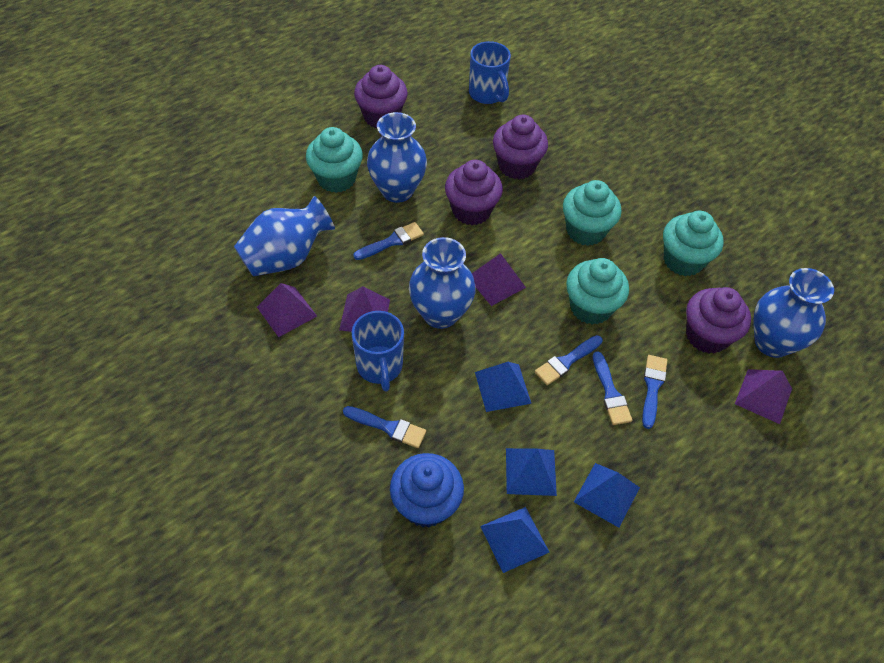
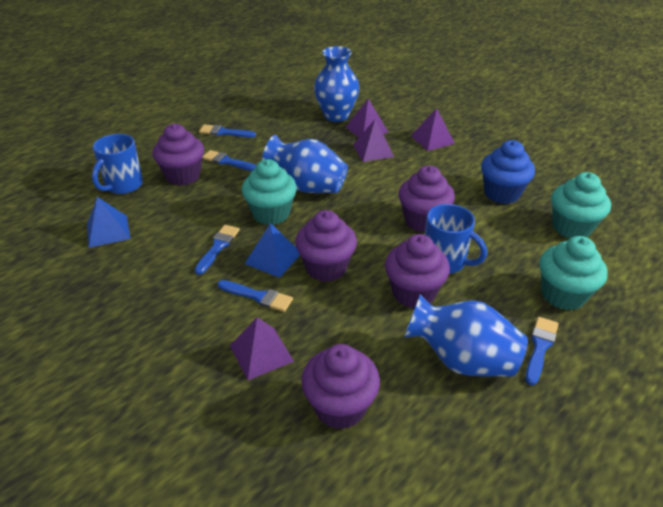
blue pyramid: 4 -> 2
blue vase: 4 -> 3
purple cupcake: 4 -> 5
turquoise cupcake: 4 -> 3

